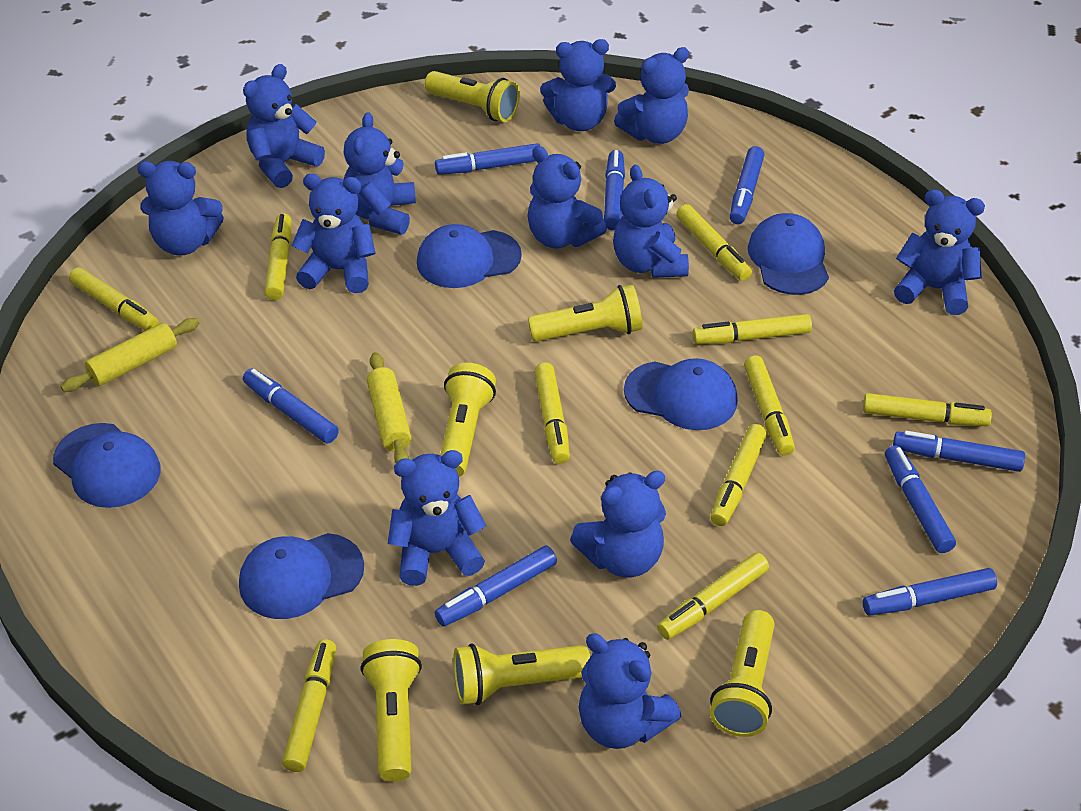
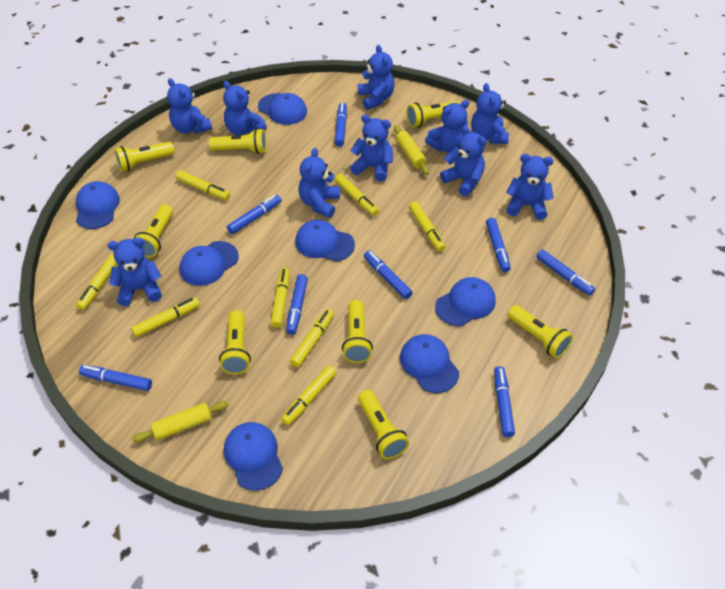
blue cap: 5 -> 7
blue teddy bear: 12 -> 10
yellow flashlight: 6 -> 8
yellow marker: 10 -> 8

